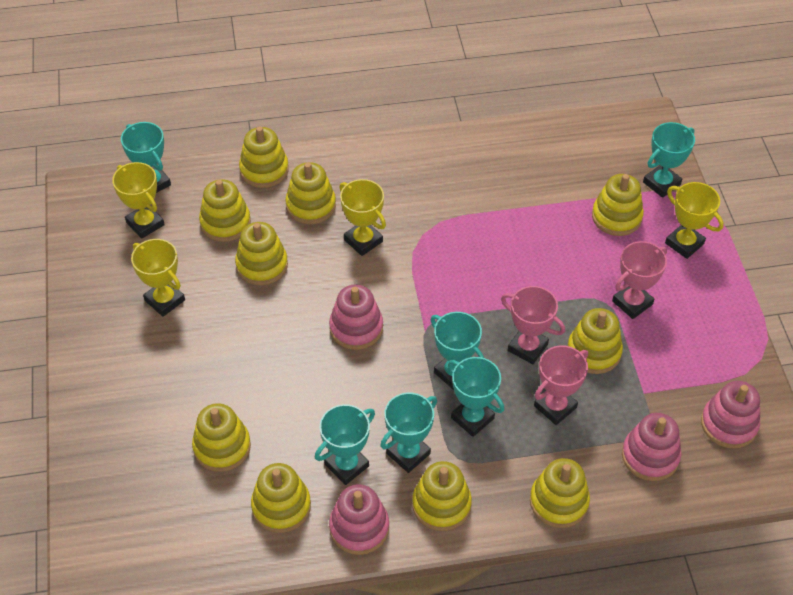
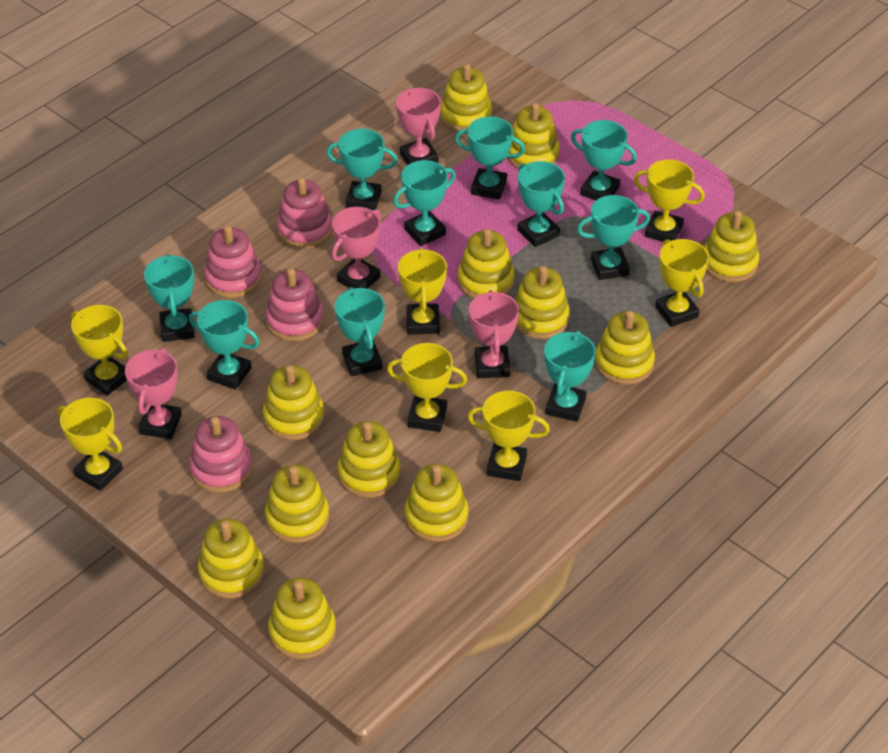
pink trophy: 3 -> 4
turquoise trophy: 6 -> 10
yellow stacking toy: 10 -> 12
yellow trophy: 4 -> 7

